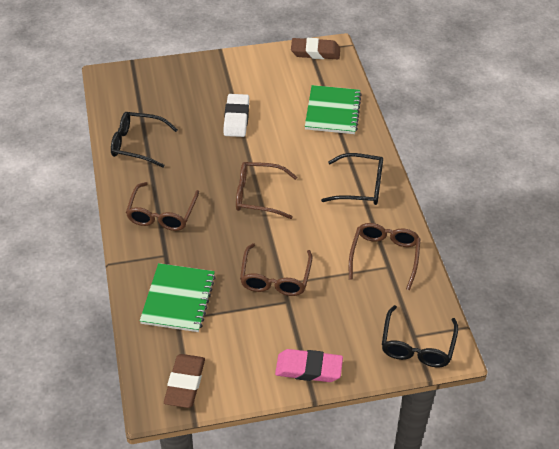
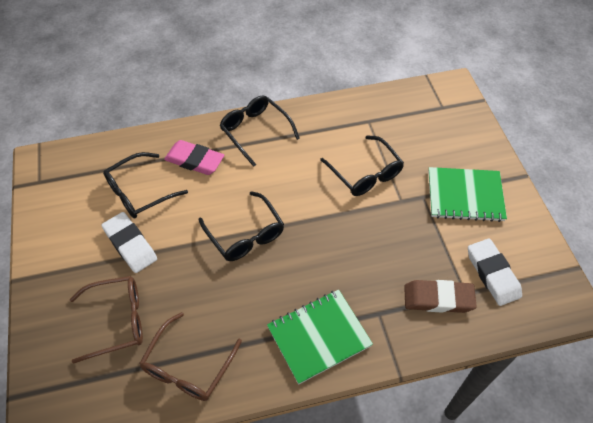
black glasses: 3 -> 4
brown eraser: 2 -> 1
brown glasses: 4 -> 2
white eraser: 1 -> 2

